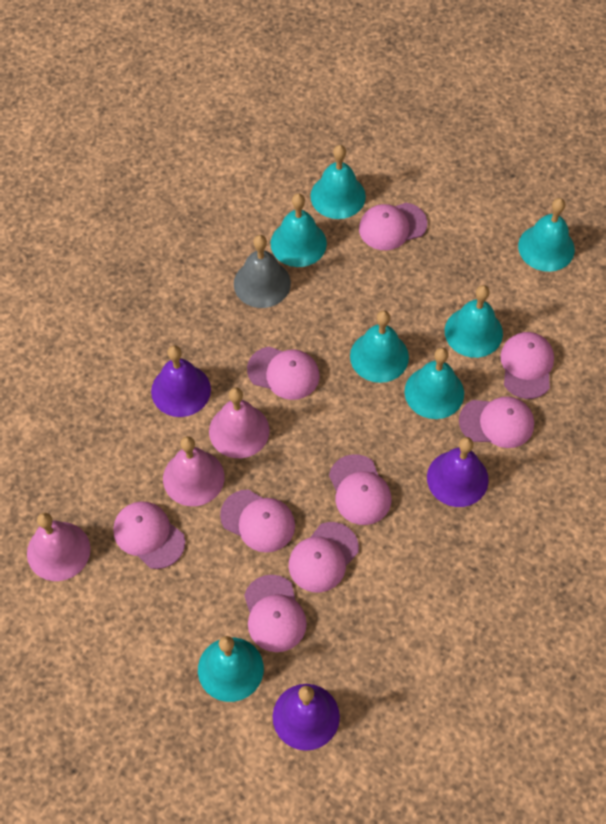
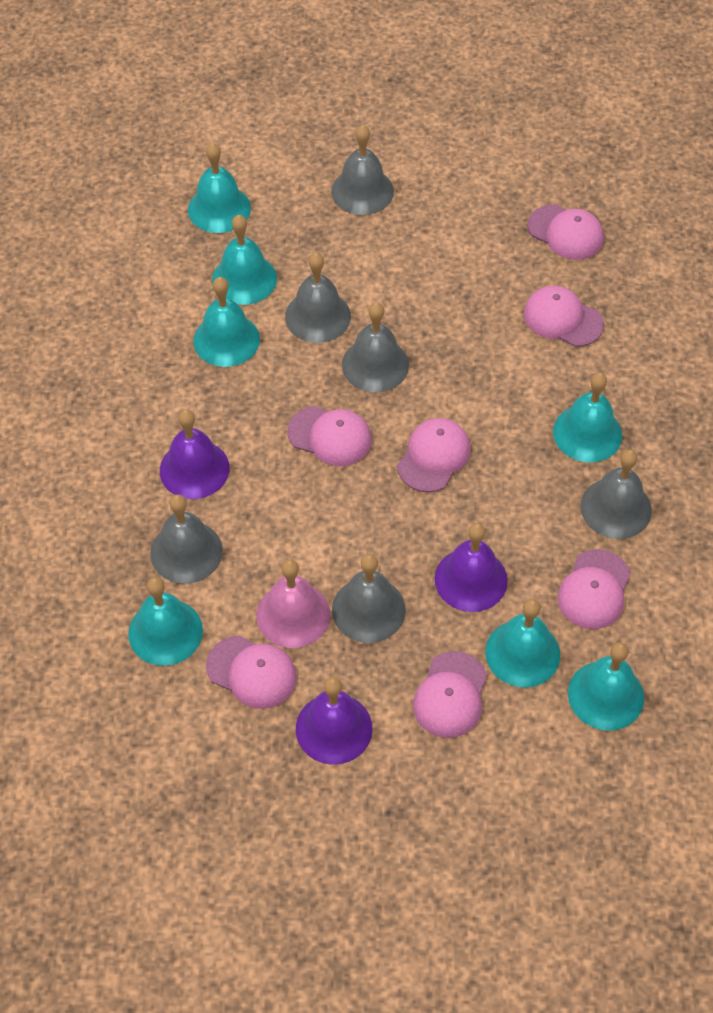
grey bell: 1 -> 6
pink bell: 3 -> 1
pink cap: 9 -> 7

